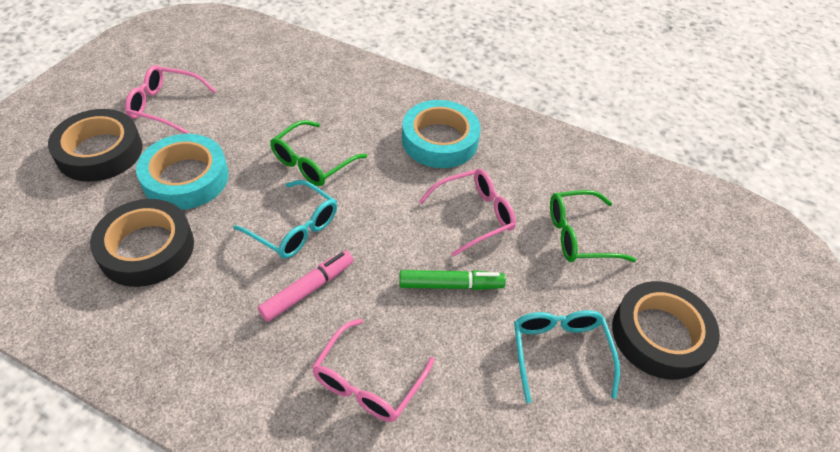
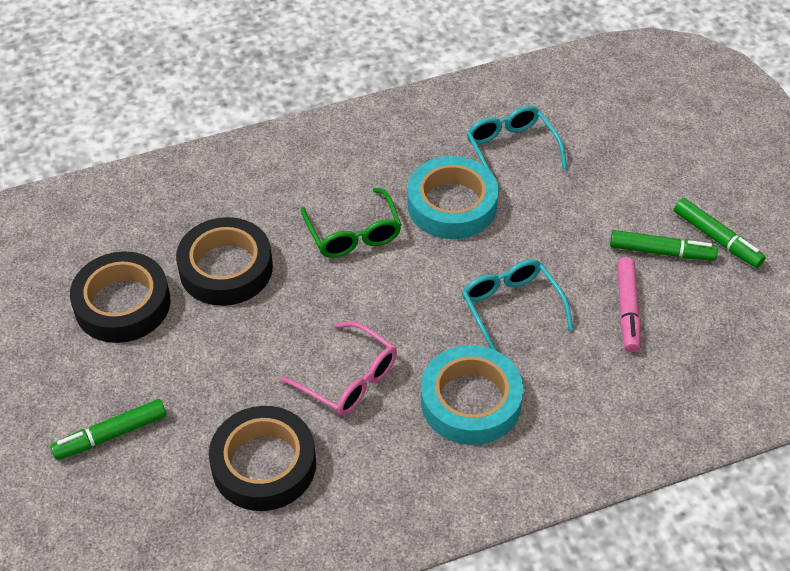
green glasses: 2 -> 1
green marker: 1 -> 3
pink glasses: 3 -> 1

